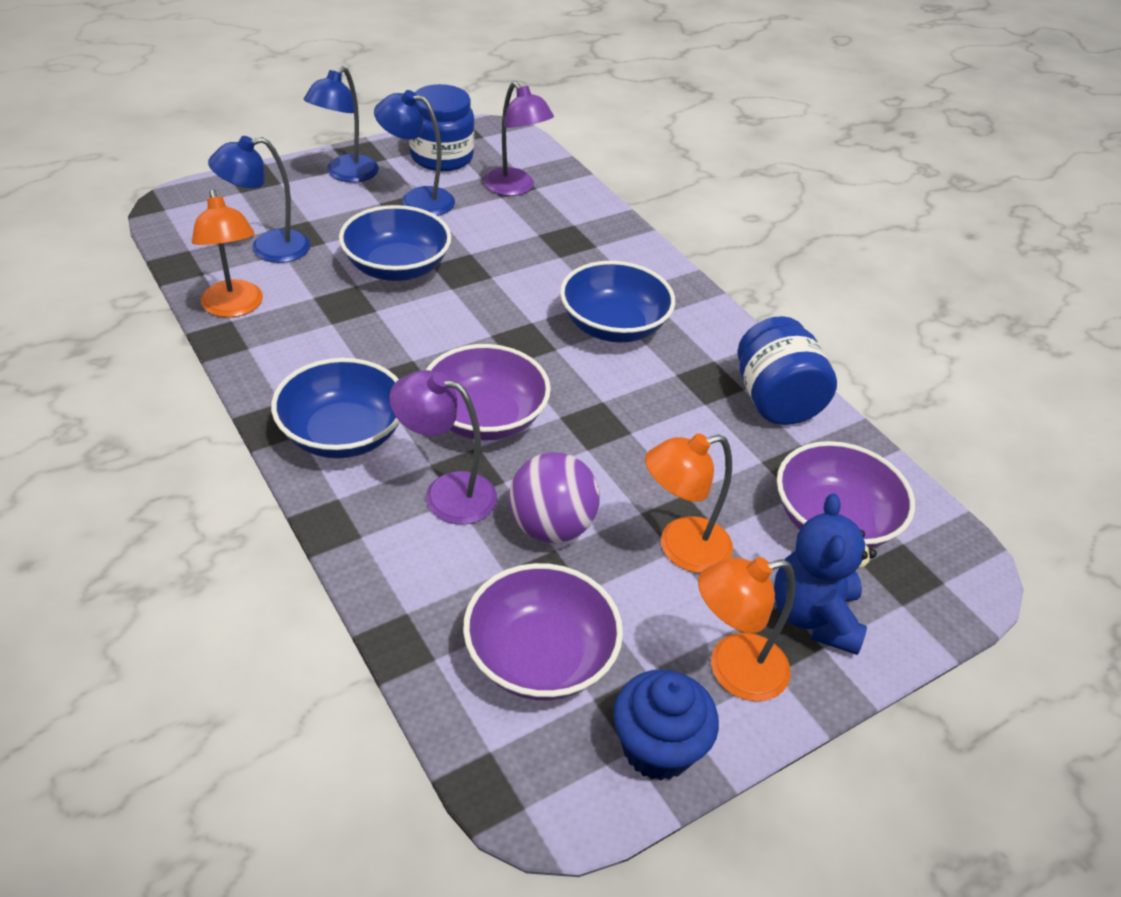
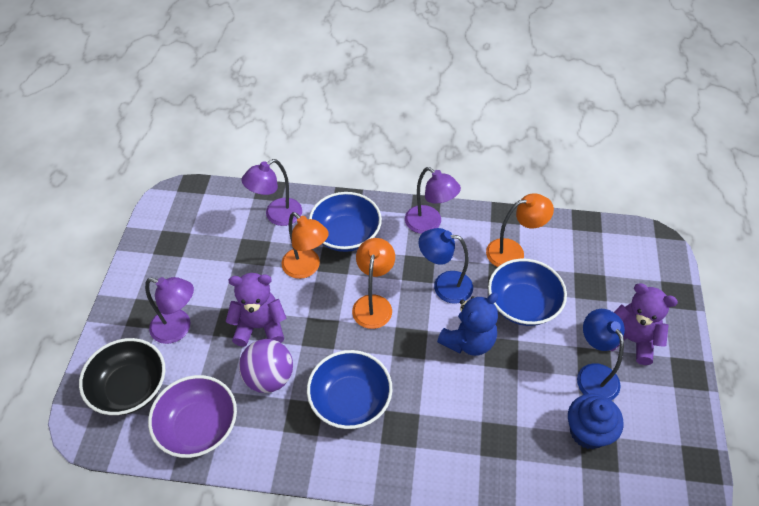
black bowl: 0 -> 1
blue jar: 2 -> 0
blue lamp: 3 -> 2
purple bowl: 3 -> 1
purple lamp: 2 -> 3
purple teddy bear: 0 -> 2

